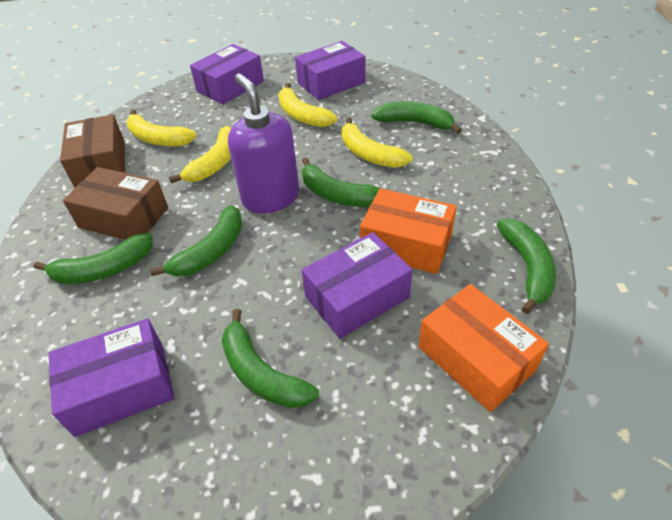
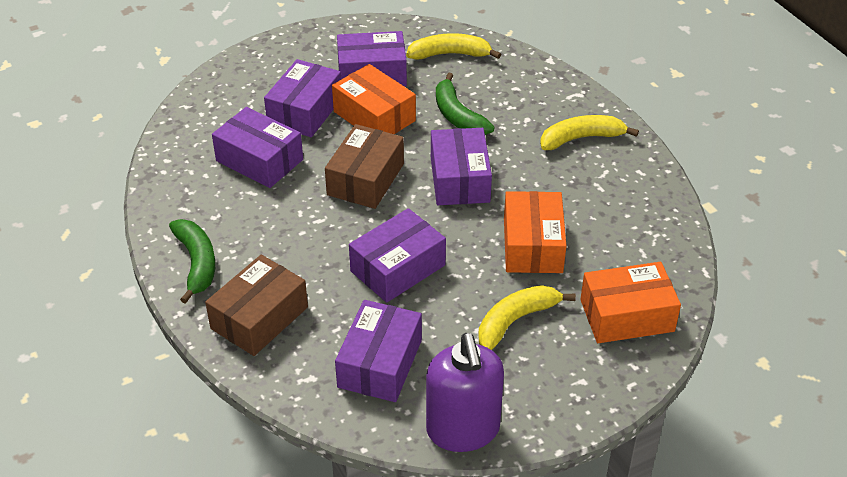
green banana: 6 -> 2
orange box: 2 -> 3
purple box: 4 -> 6
yellow banana: 4 -> 3

